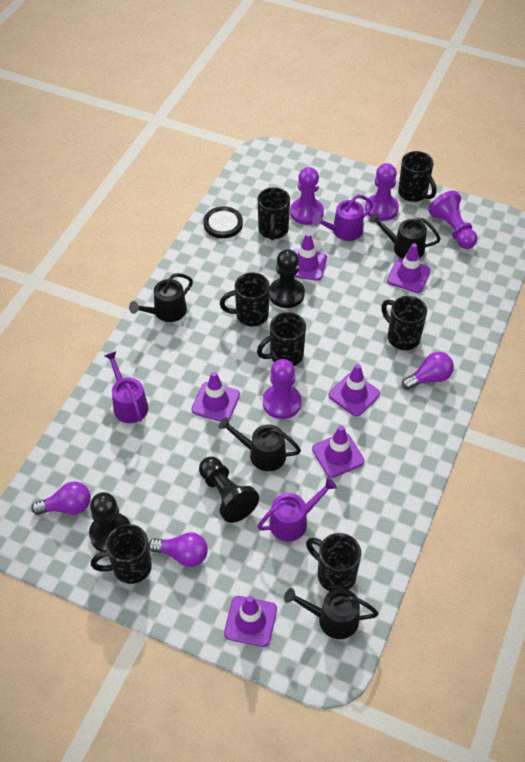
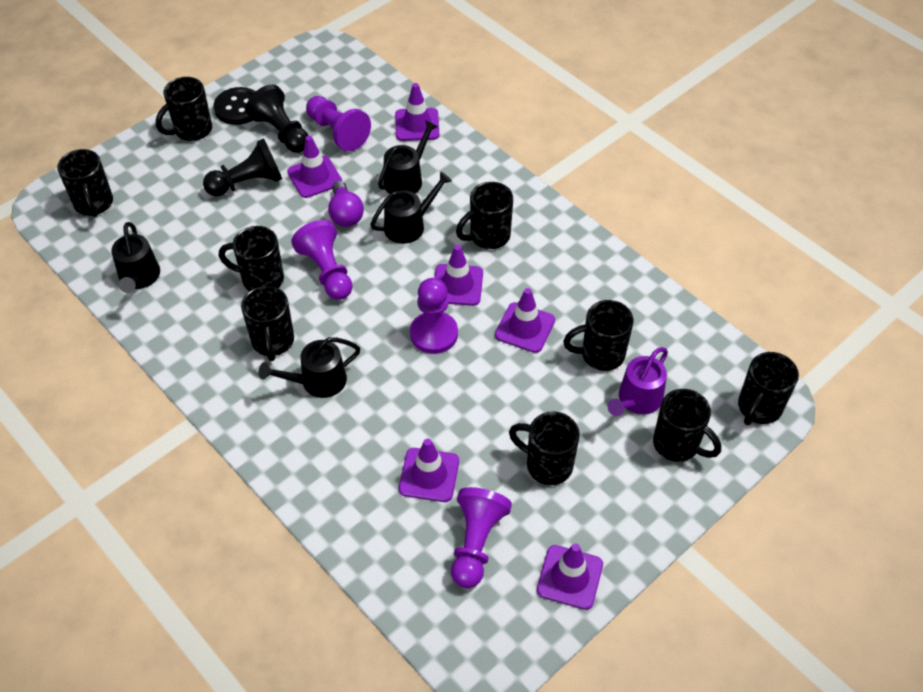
black mug: 7 -> 9
black pawn: 3 -> 2
purple light bulb: 3 -> 1
purple watering can: 3 -> 1

